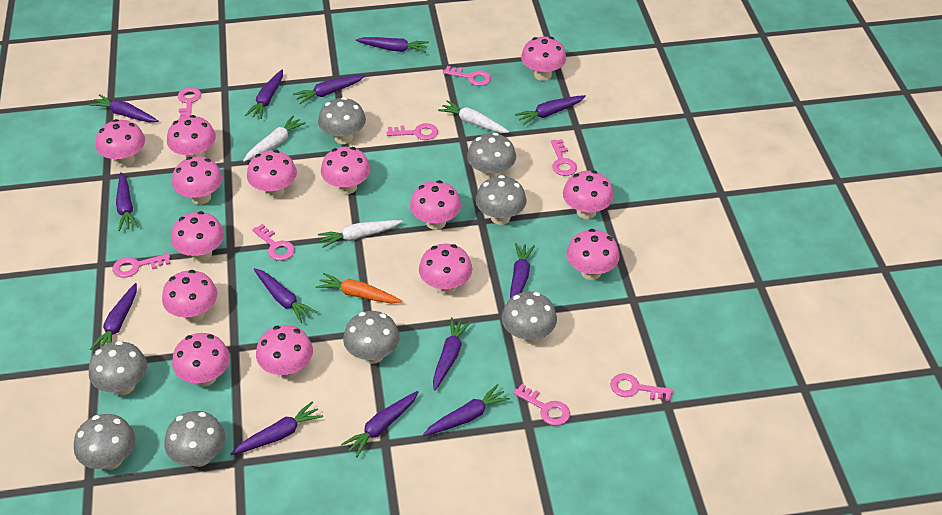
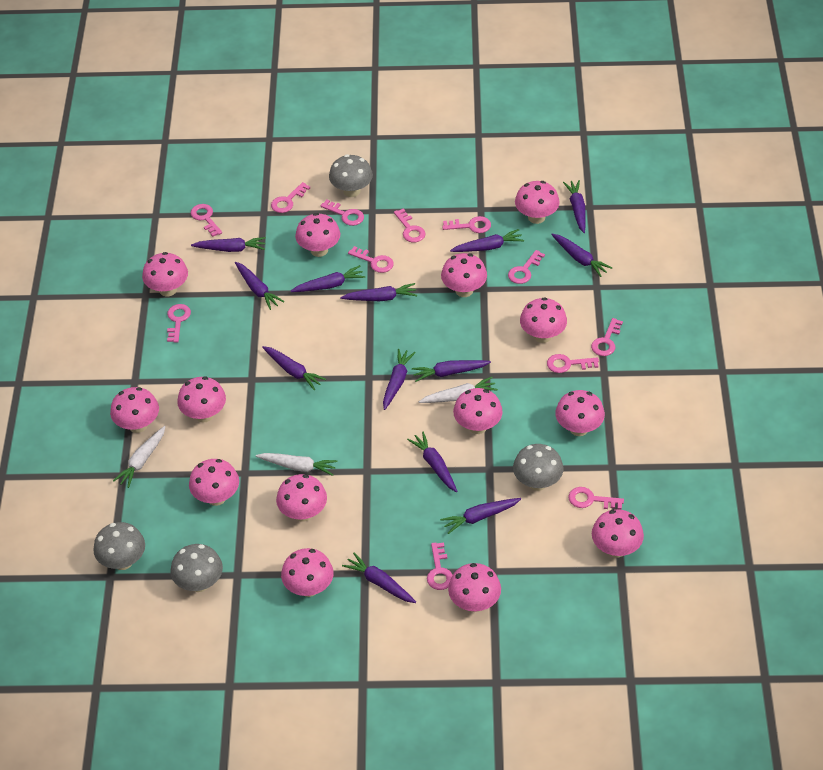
grey mushroom: 8 -> 4
orange carrot: 1 -> 0
pink key: 8 -> 12

